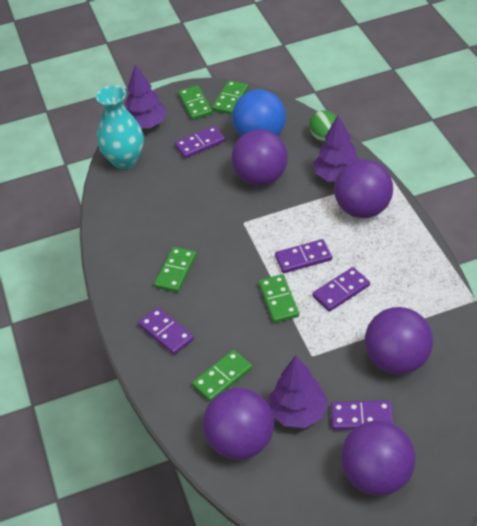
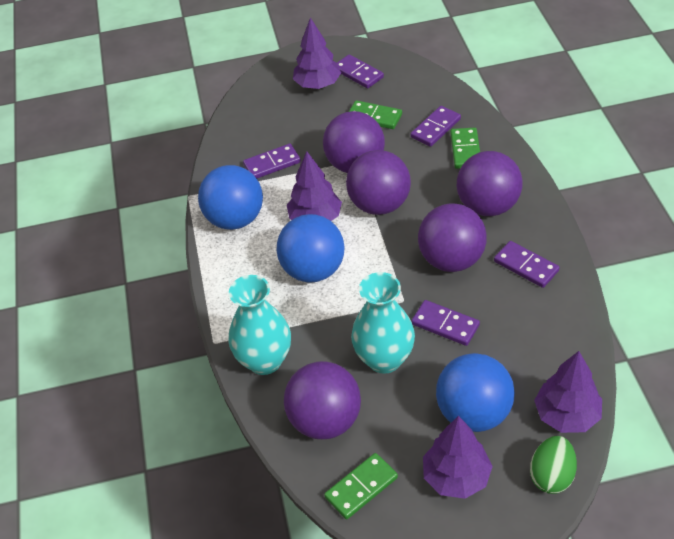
blue ball: 1 -> 3
green domino: 5 -> 3
purple tree: 3 -> 4
turquoise vase: 1 -> 2

